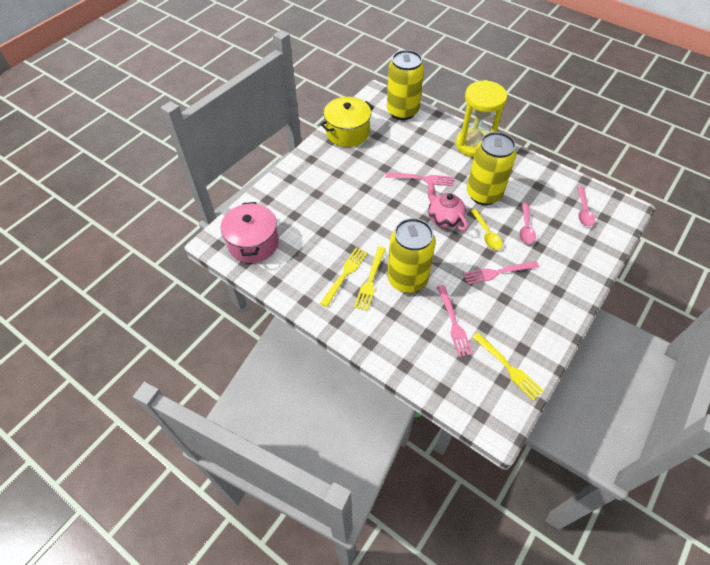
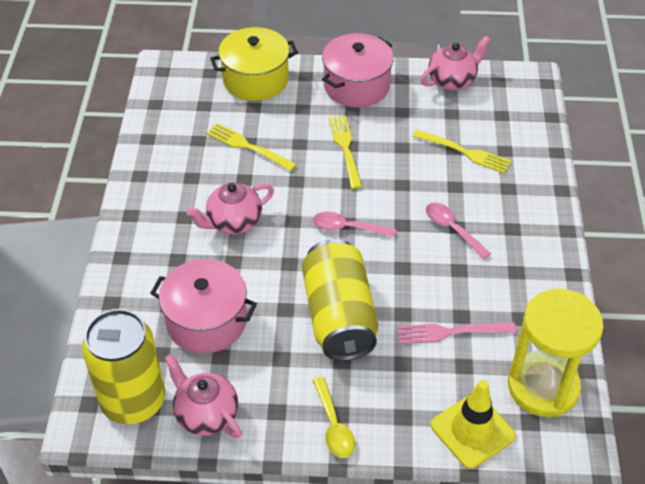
pink fork: 3 -> 1
pink pot: 1 -> 2
pink teapot: 1 -> 3
yellow can: 3 -> 2
yellow traffic cone: 0 -> 1

